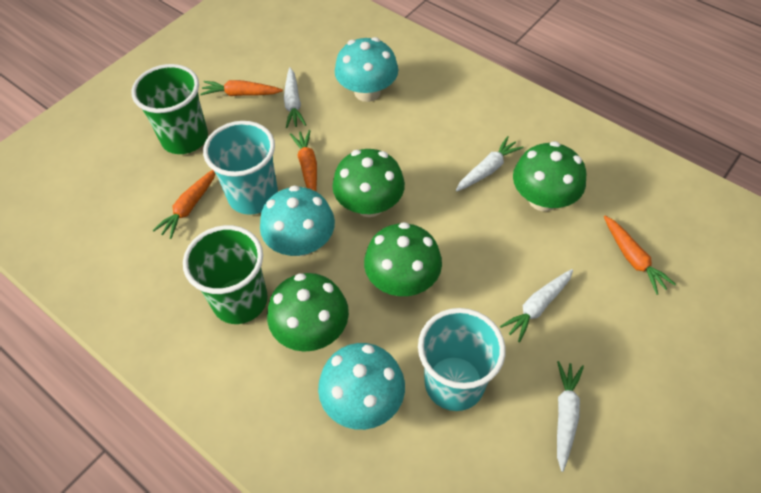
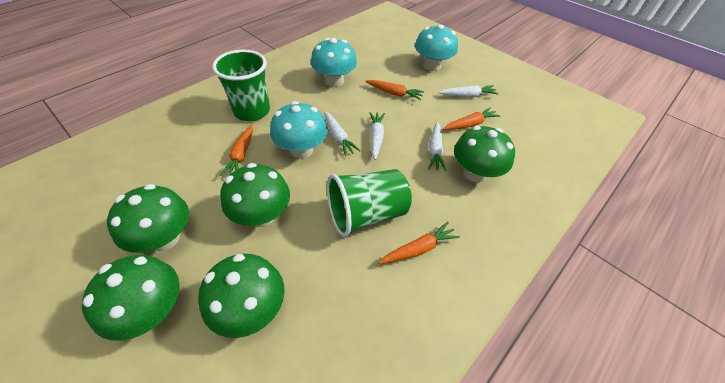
green mushroom: 4 -> 5
turquoise cup: 2 -> 0

